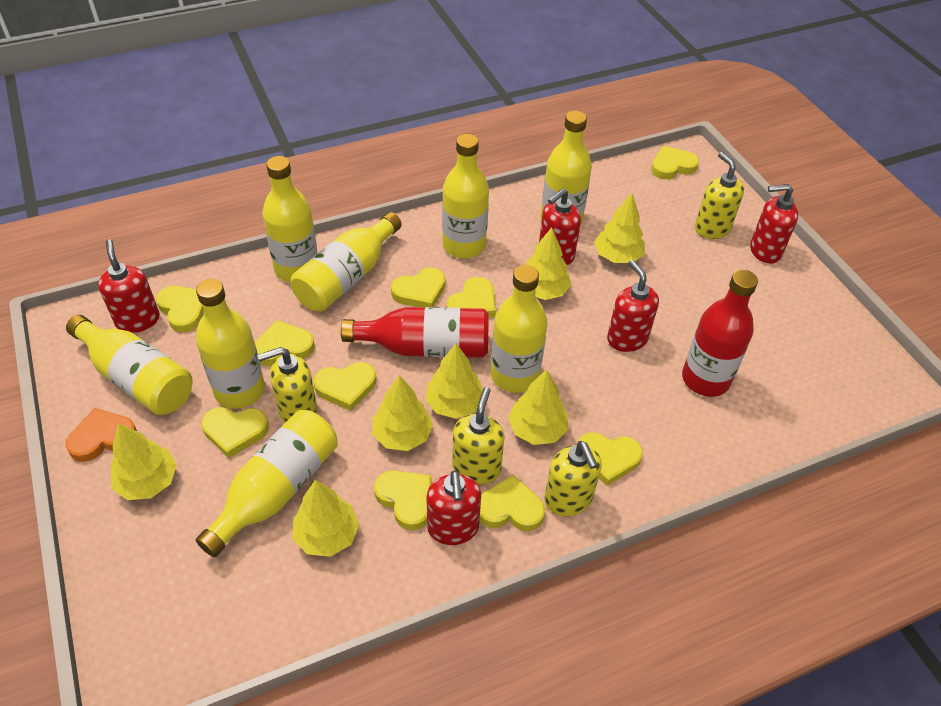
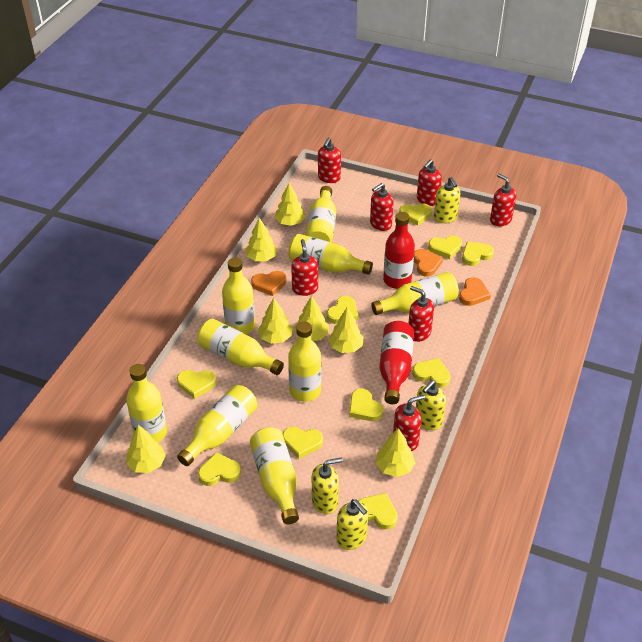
orange heart: 1 -> 3
red soap dispenser: 5 -> 7
yellow bottle: 8 -> 9

